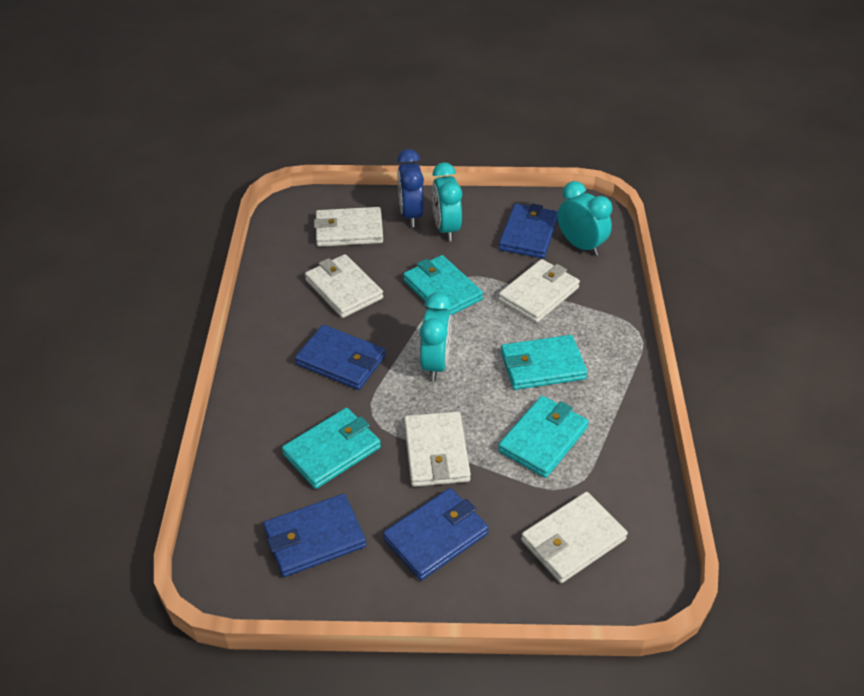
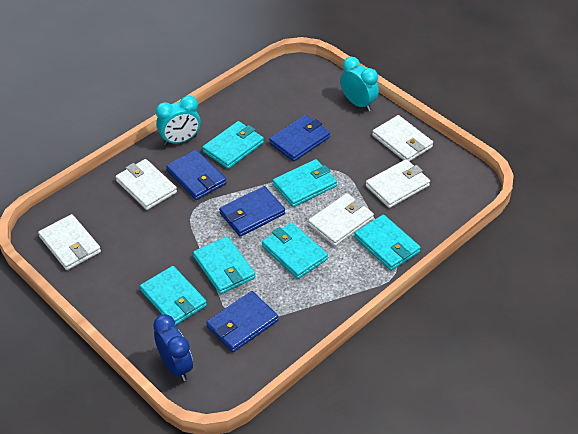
turquoise clock: 3 -> 2
turquoise wallet: 4 -> 6

